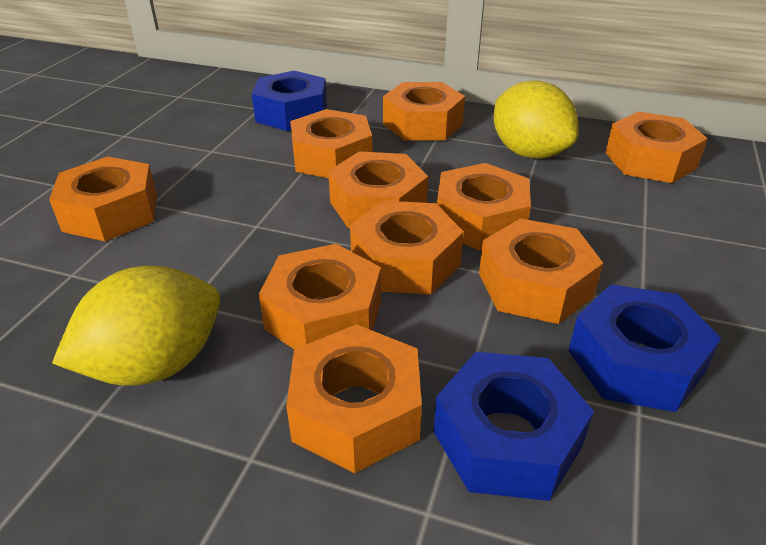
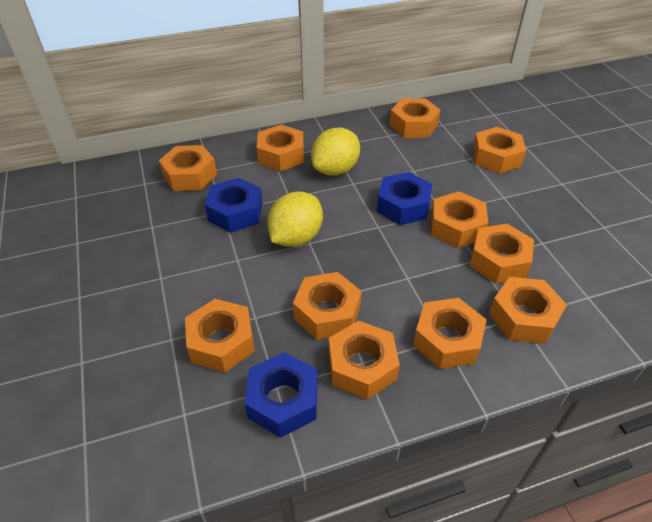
orange nut: 10 -> 11

